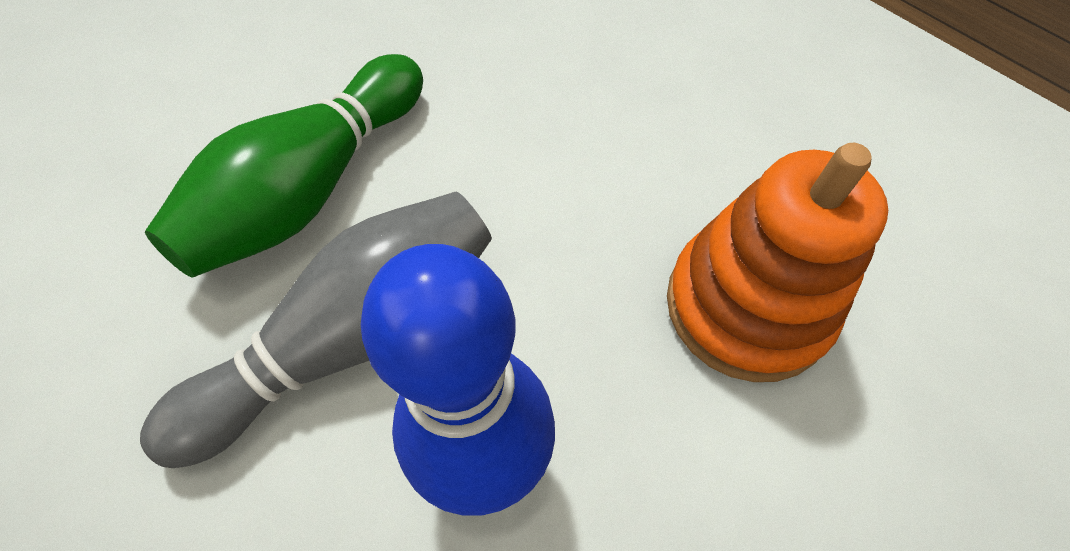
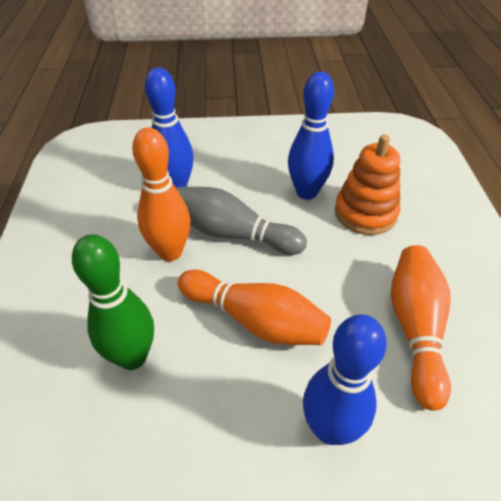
blue bowling pin: 1 -> 3
orange bowling pin: 0 -> 3

